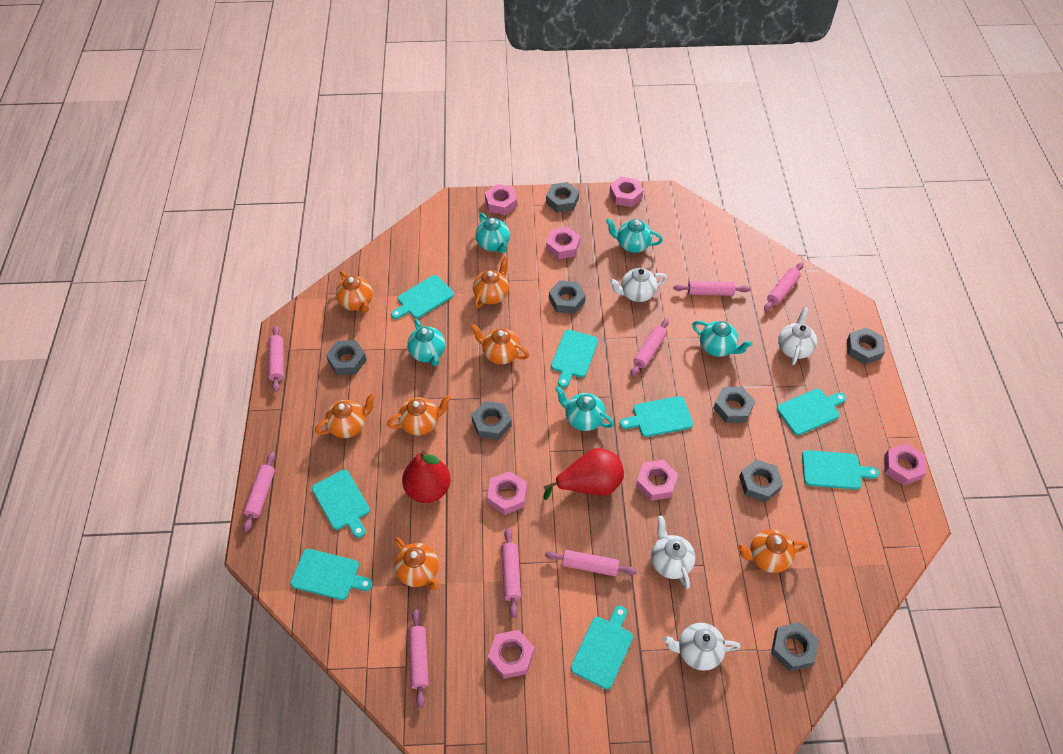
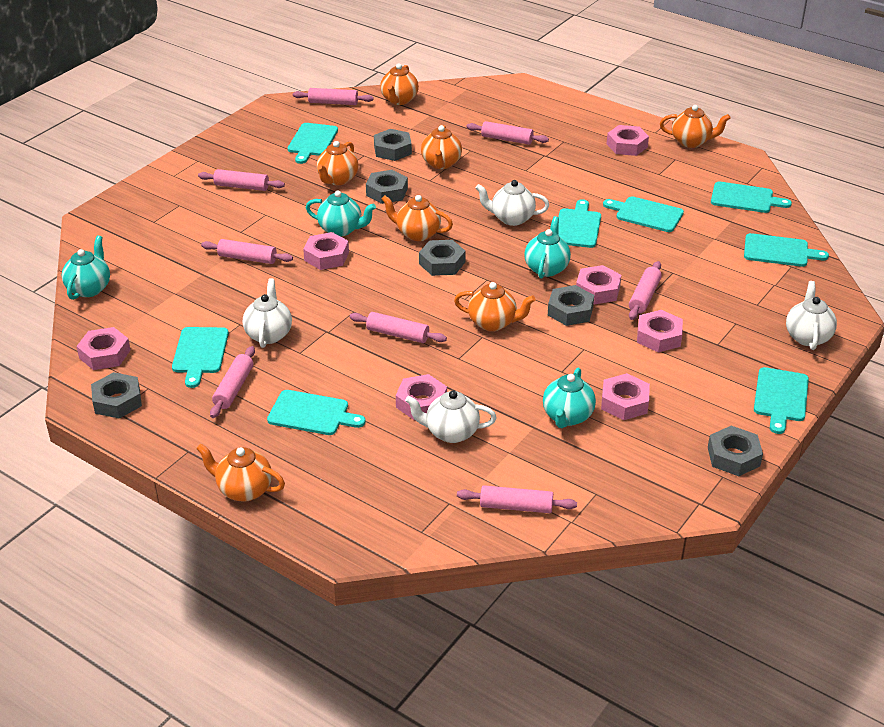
grey nut: 8 -> 6
red pear: 2 -> 0
turquoise teapot: 5 -> 4

